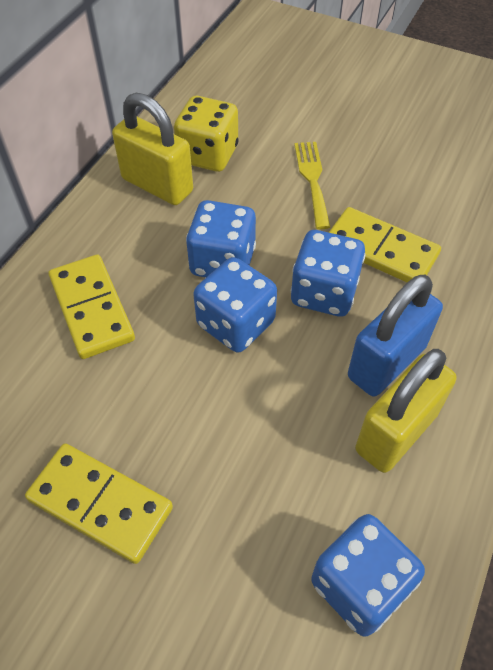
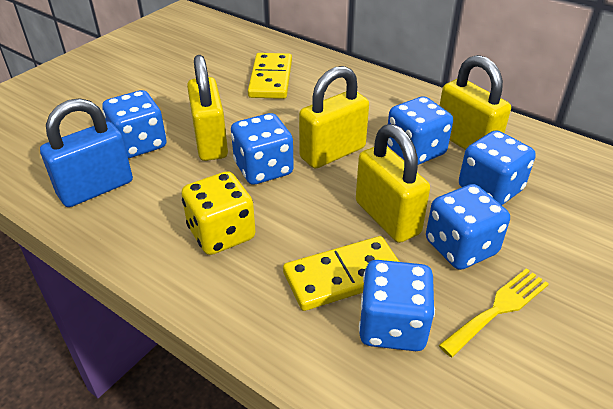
blue dice: 4 -> 6
yellow domino: 3 -> 2
yellow padlock: 2 -> 4

